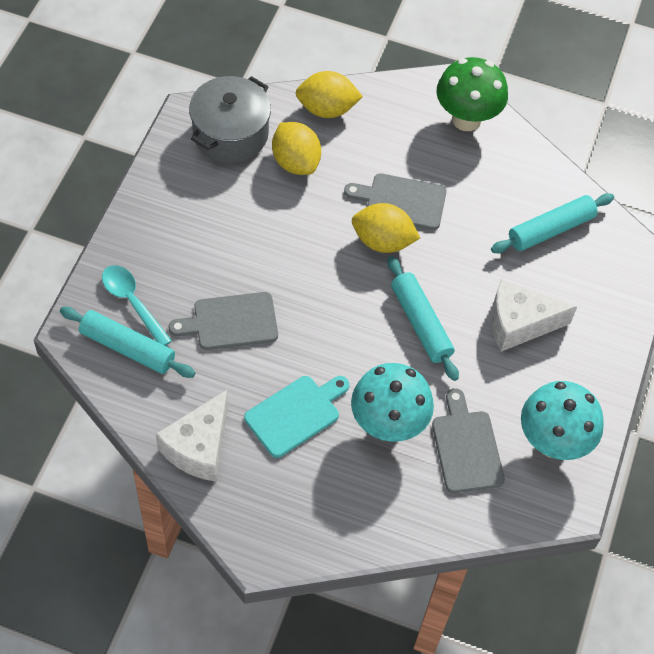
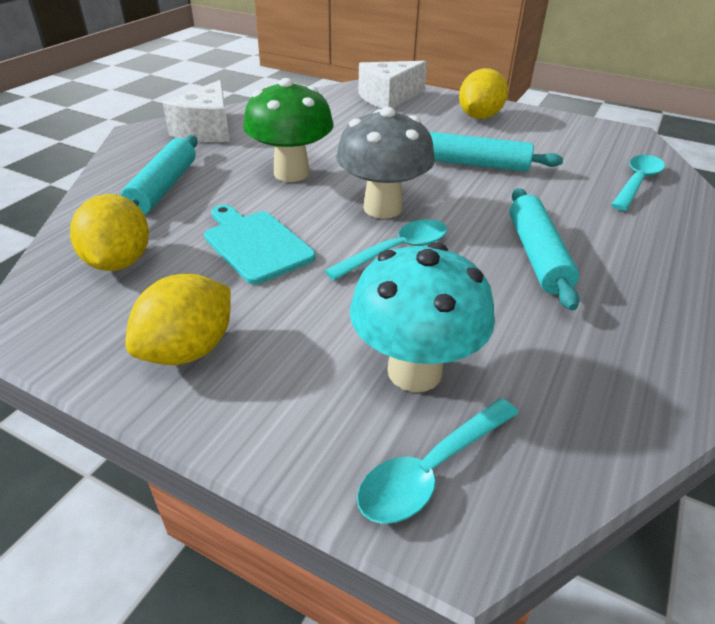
grey cutting board: 3 -> 0
grey mushroom: 0 -> 1
grey pot: 1 -> 0
turquoise mushroom: 2 -> 1
turquoise spoon: 1 -> 3

